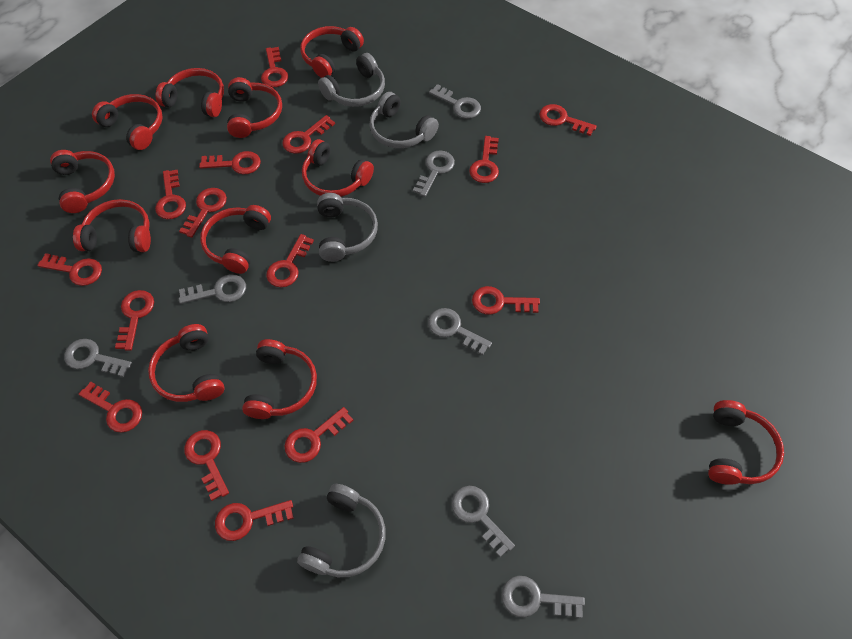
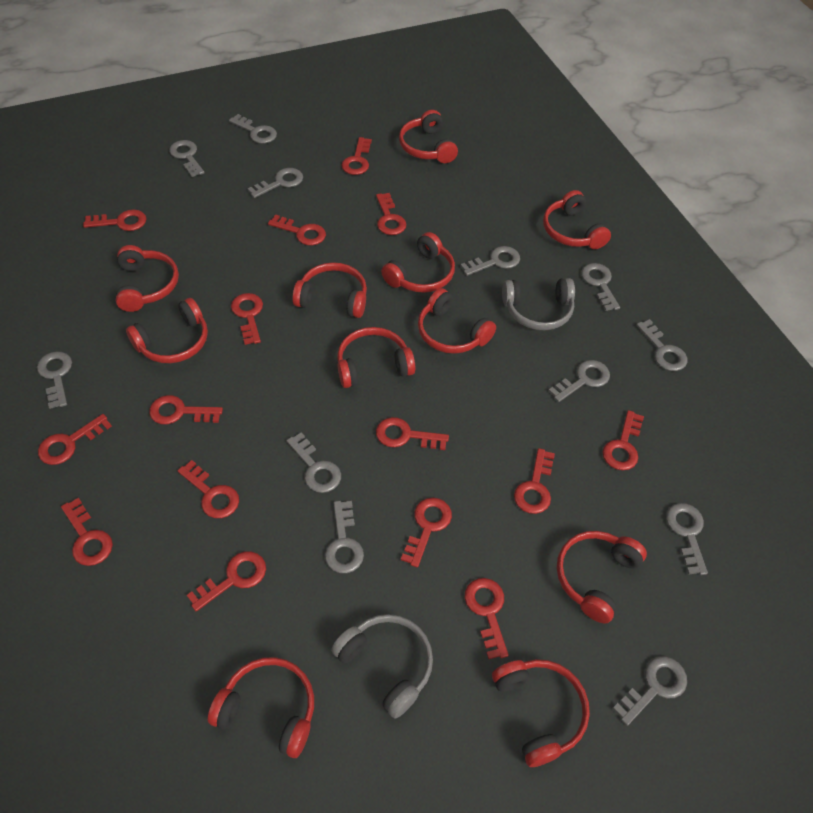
grey headphones: 4 -> 2
grey key: 7 -> 12

